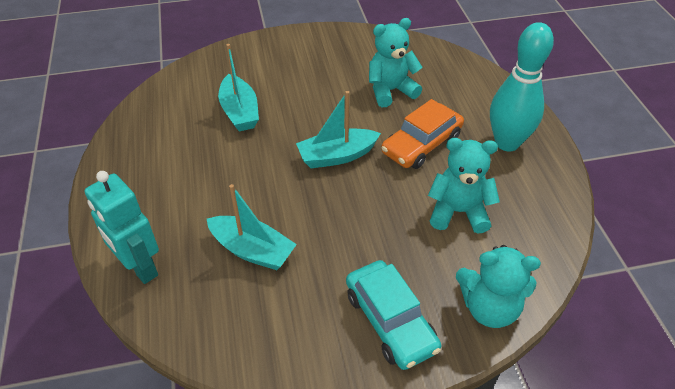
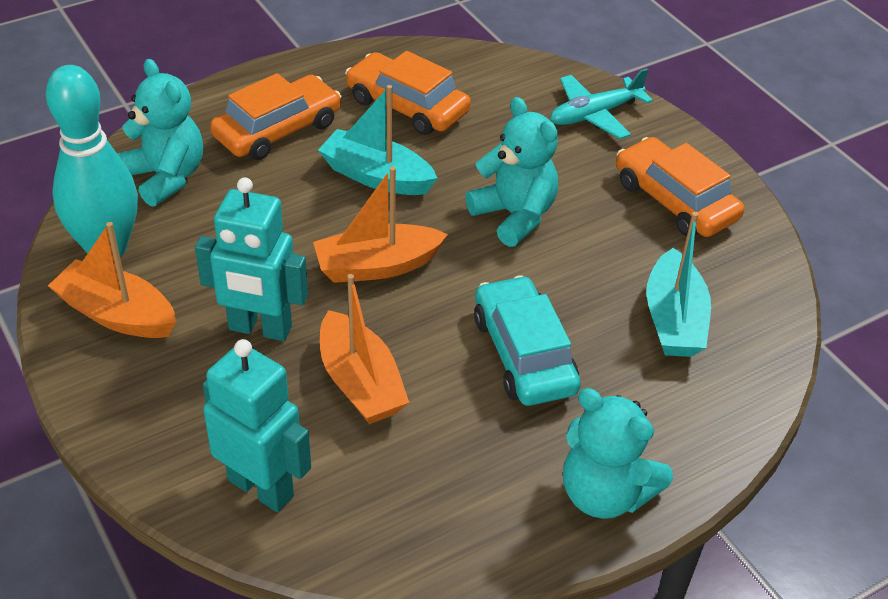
orange boat: 0 -> 3
orange car: 1 -> 3
turquoise boat: 3 -> 2
turquoise plane: 0 -> 1
turquoise robot: 1 -> 2

